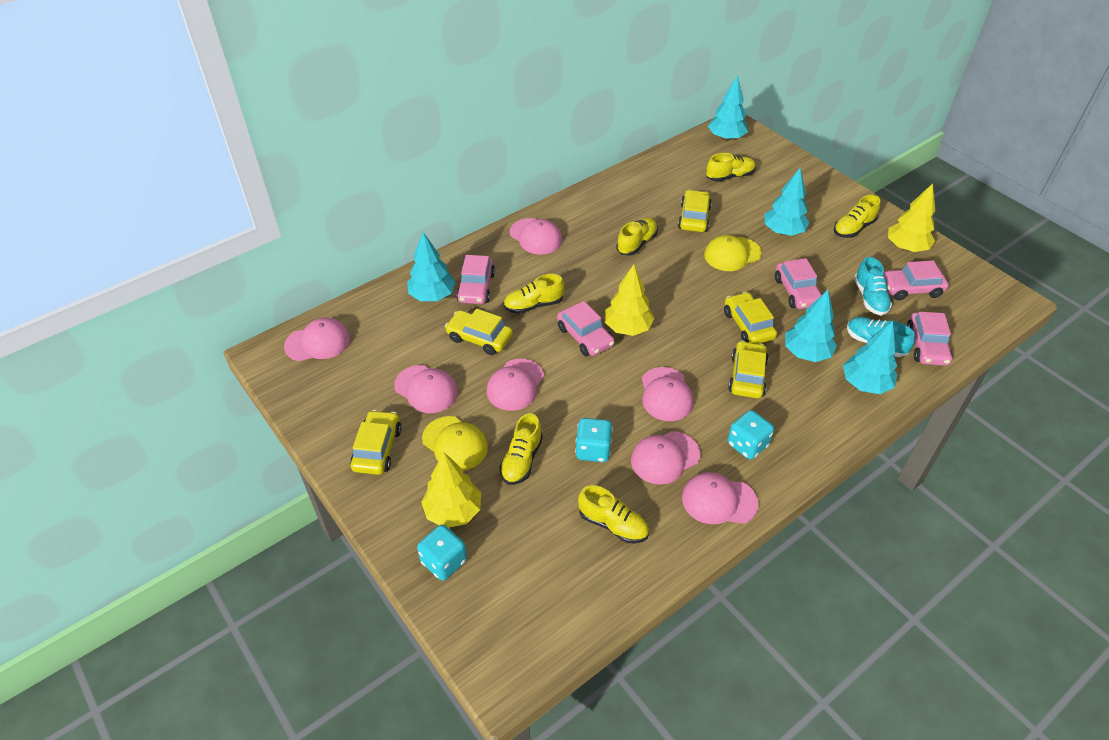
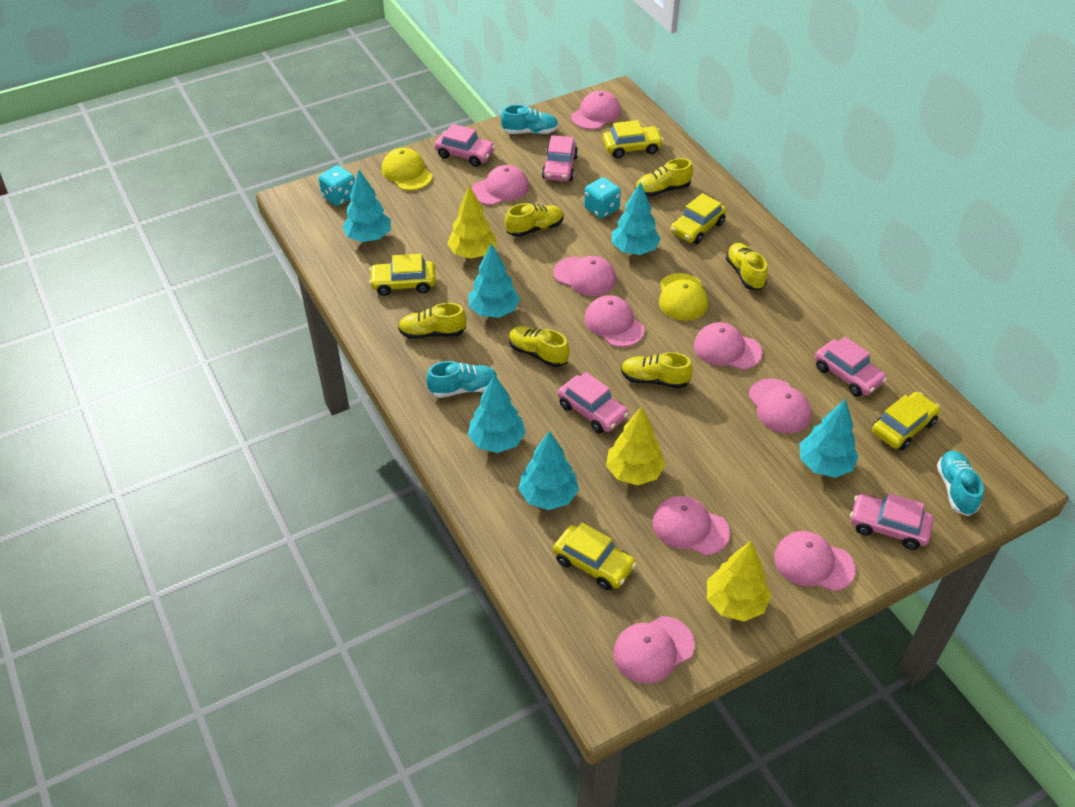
pink cap: 7 -> 9
turquoise dice: 3 -> 2
turquoise shoe: 2 -> 3
turquoise tree: 5 -> 6

